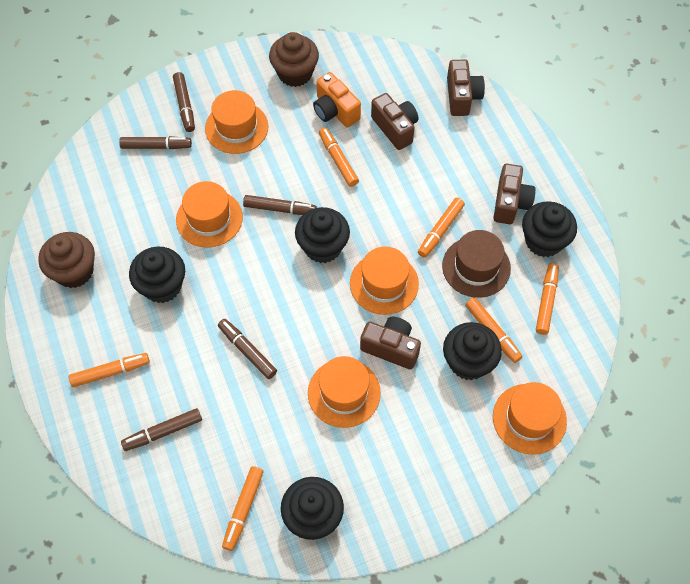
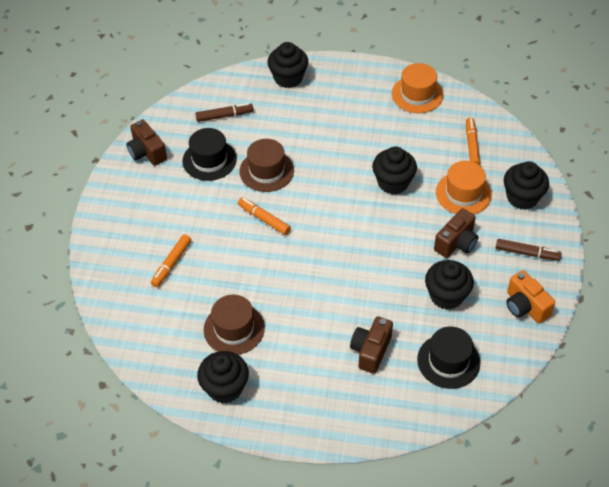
black hat: 0 -> 2
brown camera: 4 -> 3
brown cupcake: 2 -> 0
brown hat: 1 -> 2
brown marker: 5 -> 2
orange hat: 5 -> 2
orange marker: 6 -> 3

